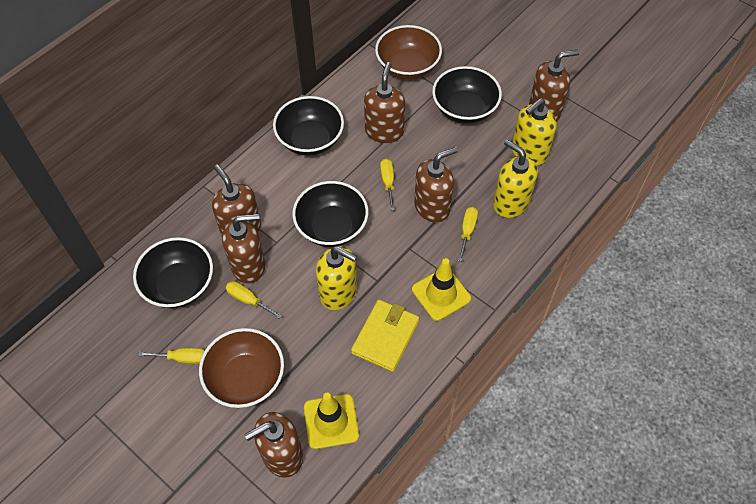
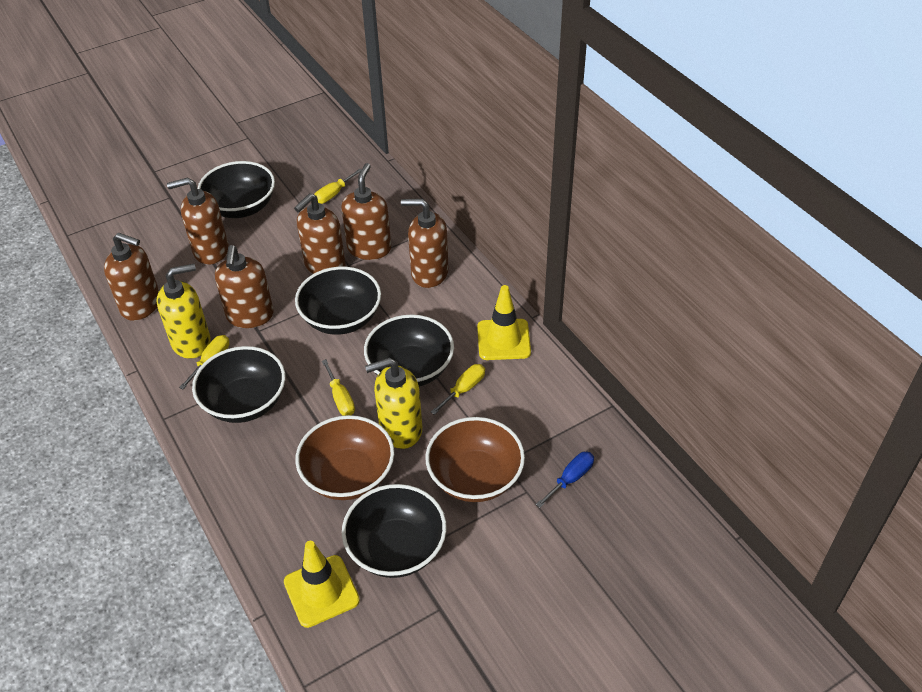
black bowl: 4 -> 5
blue screwdriver: 0 -> 1
yellow soap dispenser: 3 -> 2
yellow wallet: 1 -> 0

